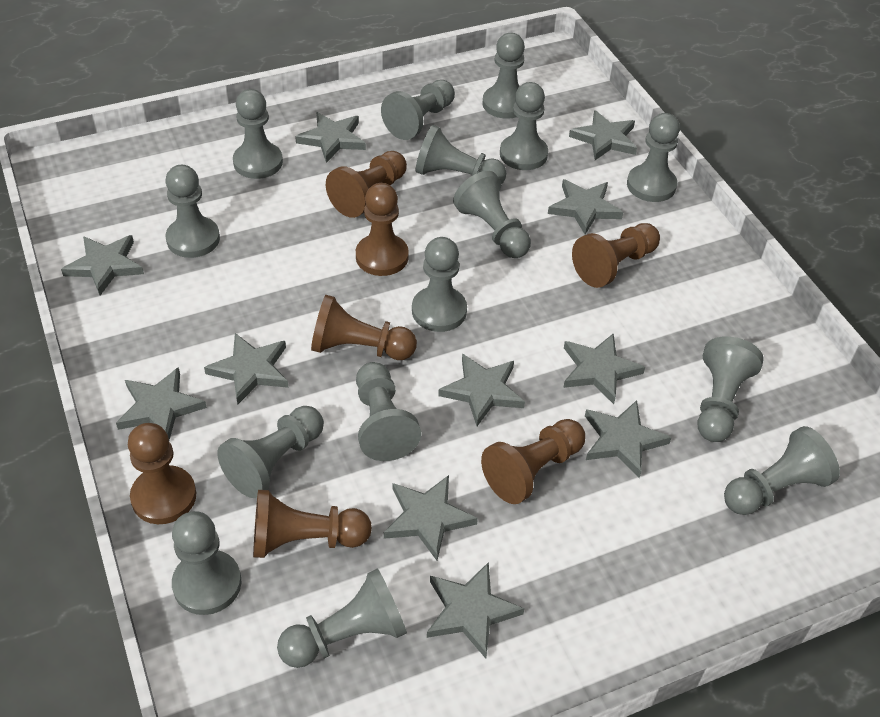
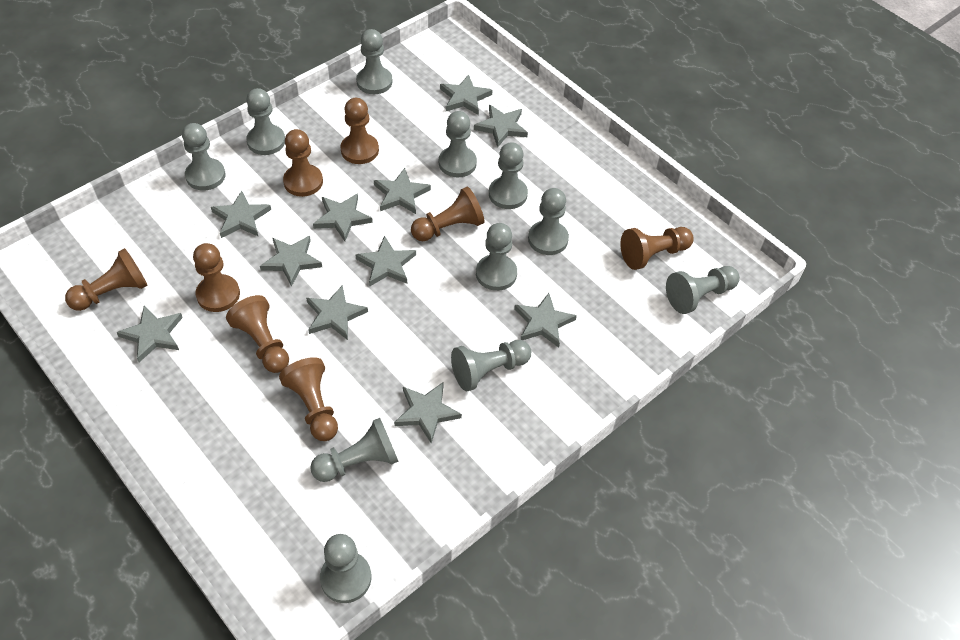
brown pawn: 7 -> 8
grey pawn: 15 -> 11

